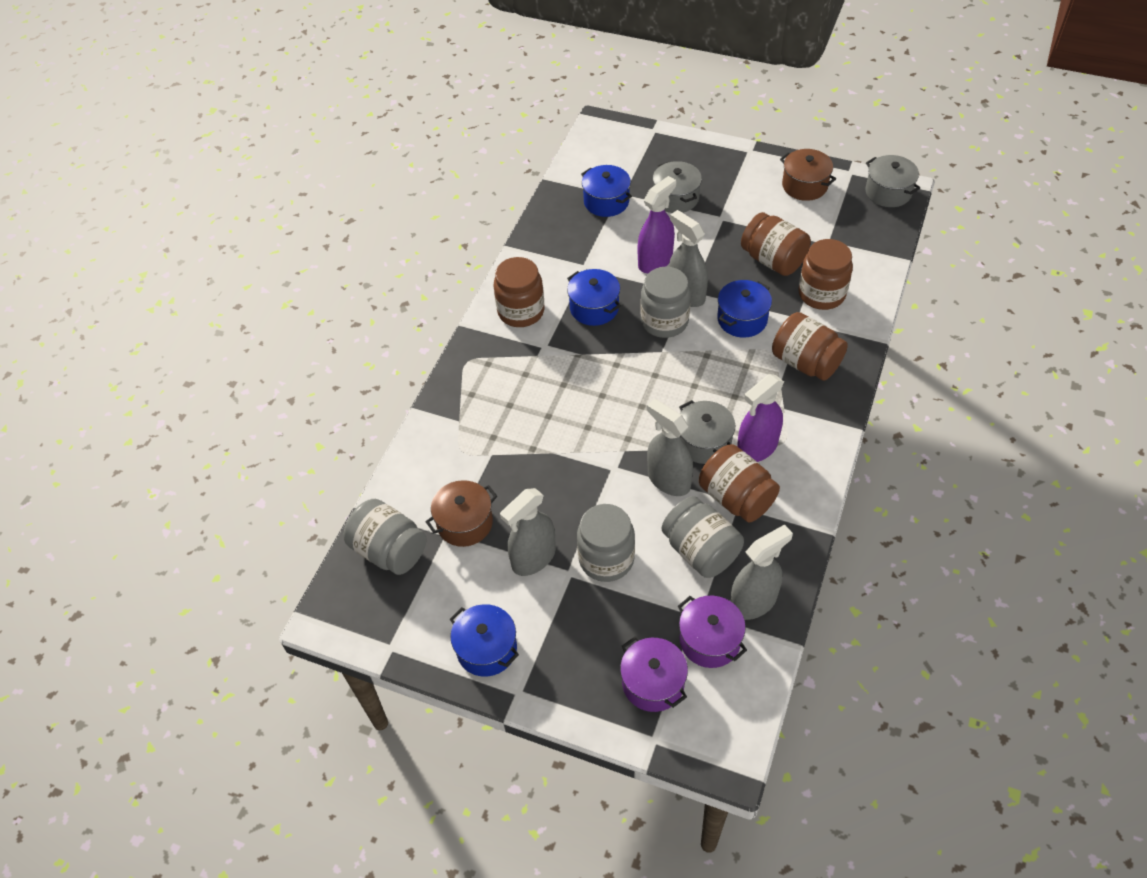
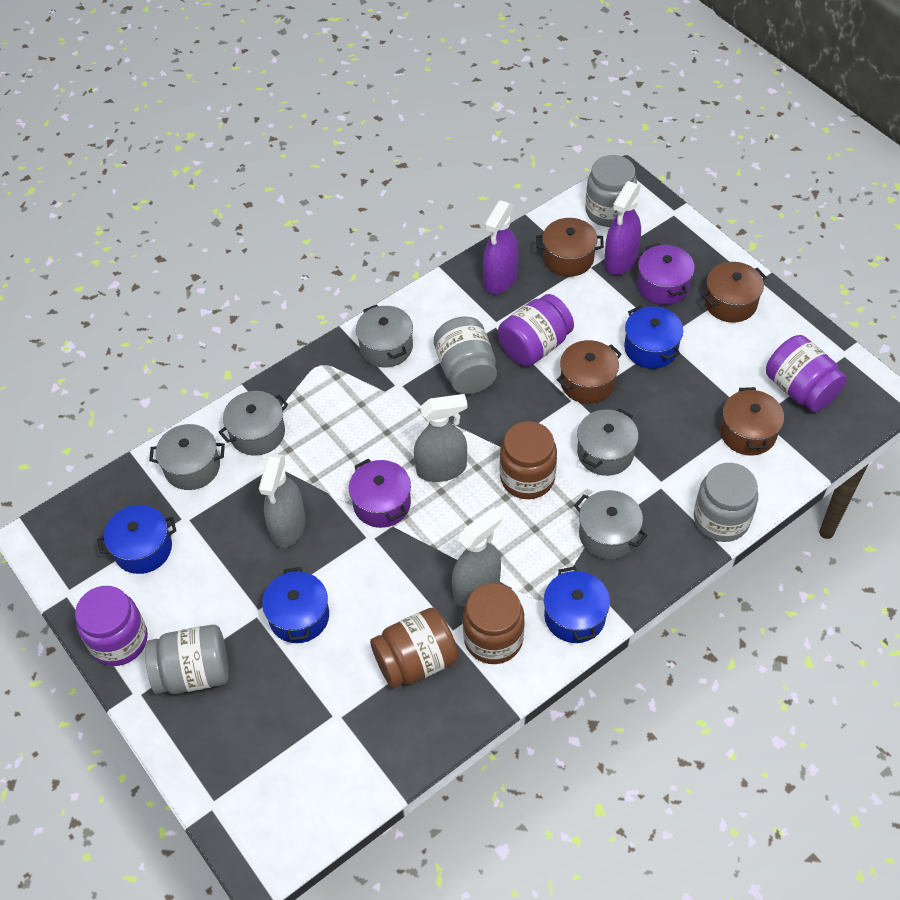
brown jar: 5 -> 3
brown pot: 2 -> 4
grey pot: 3 -> 5
grey spray bottle: 4 -> 3
purple jar: 0 -> 3

